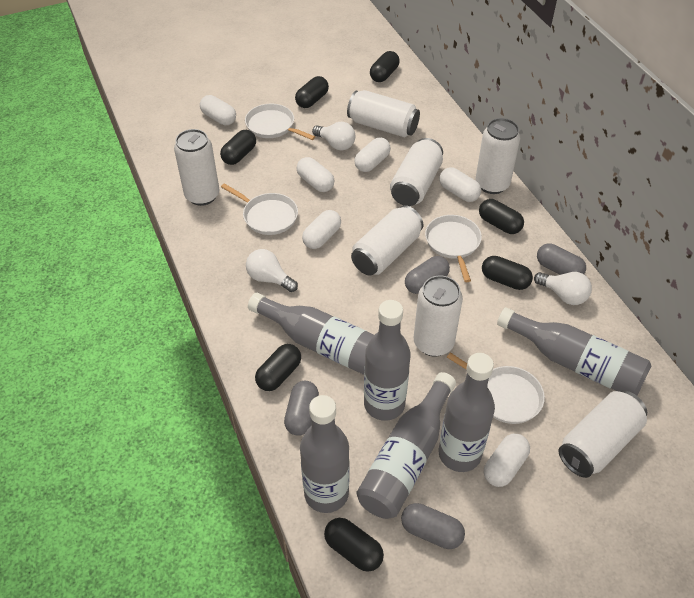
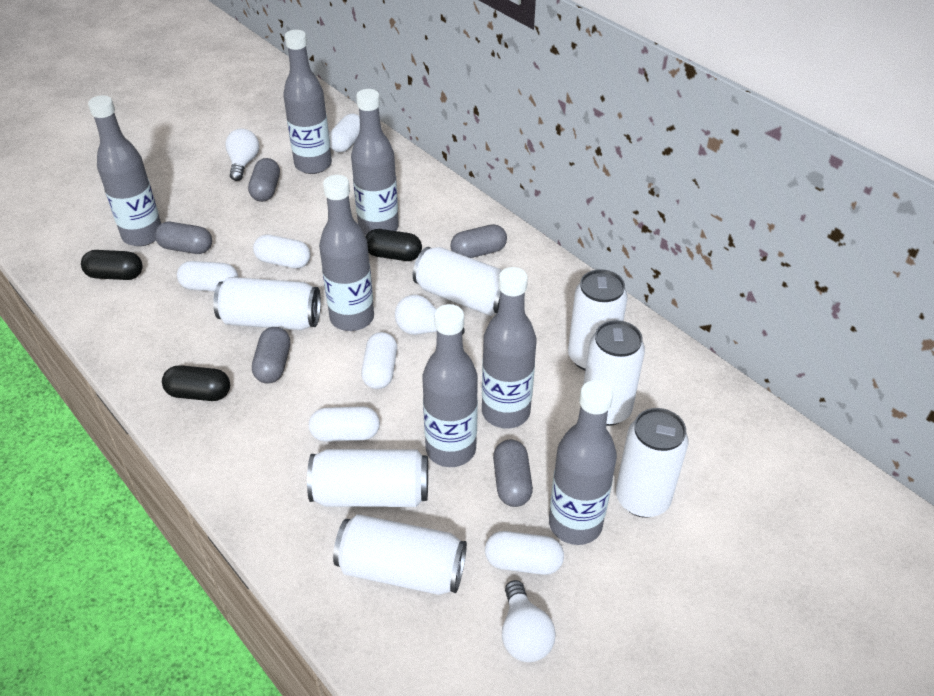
black capsule: 7 -> 3
grey bottle: 6 -> 7
grey capsule: 4 -> 5
white pan: 4 -> 0

